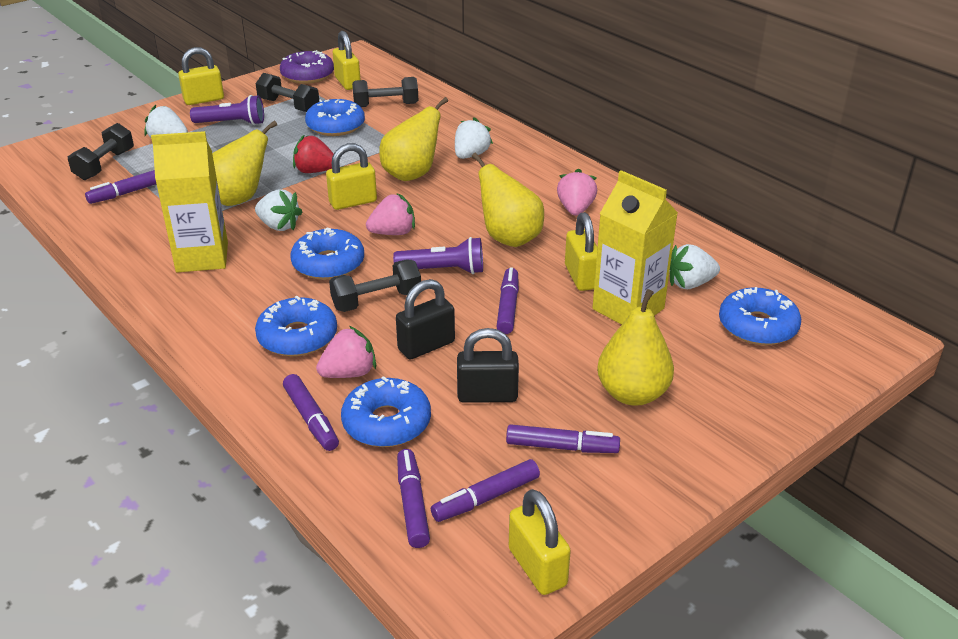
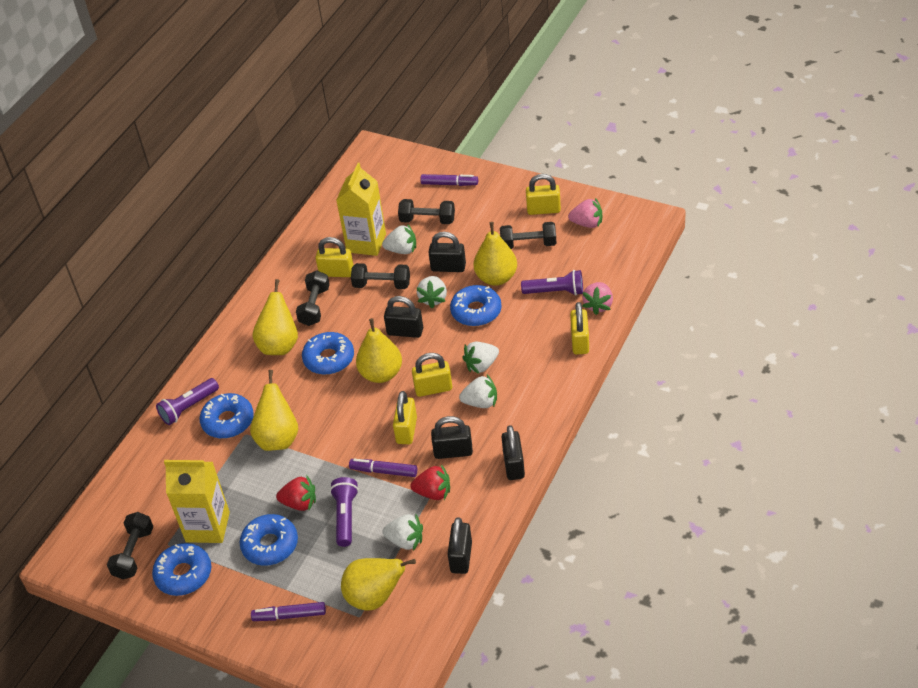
black dumbbell: 4 -> 5
black padlock: 2 -> 5
pink strawberry: 3 -> 2
purple donut: 1 -> 0
purple flashlight: 2 -> 3
purple marker: 6 -> 3
red strawberry: 1 -> 2
white strawberry: 4 -> 5
yellow pear: 4 -> 5

